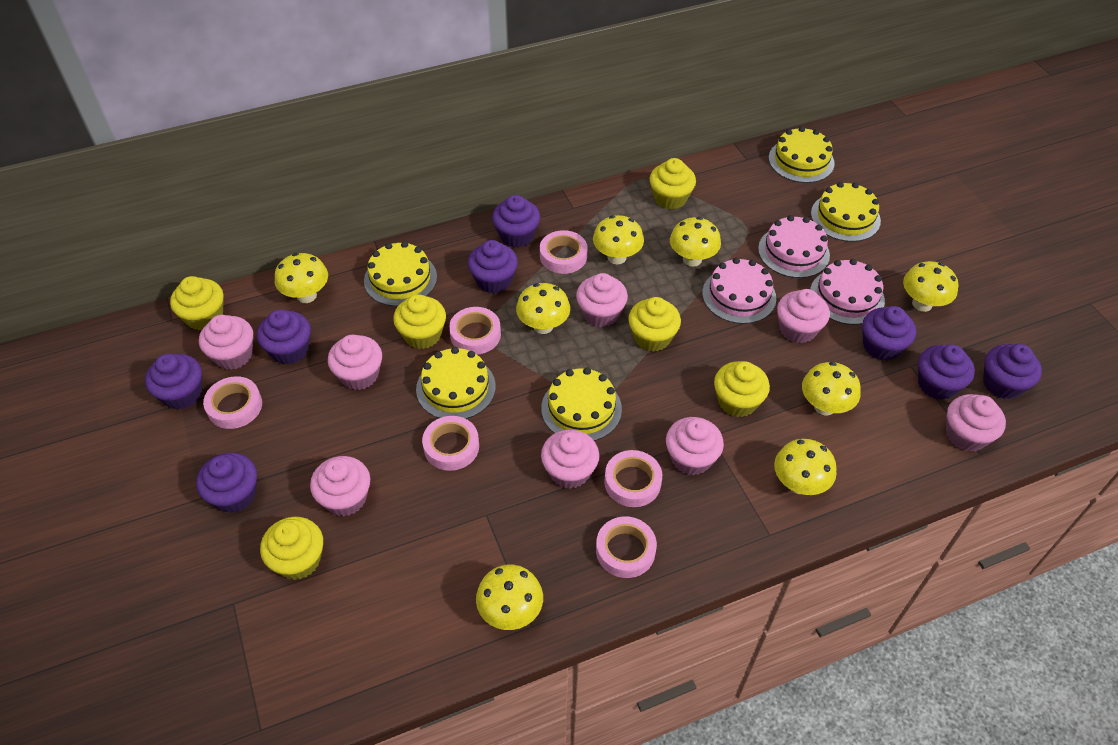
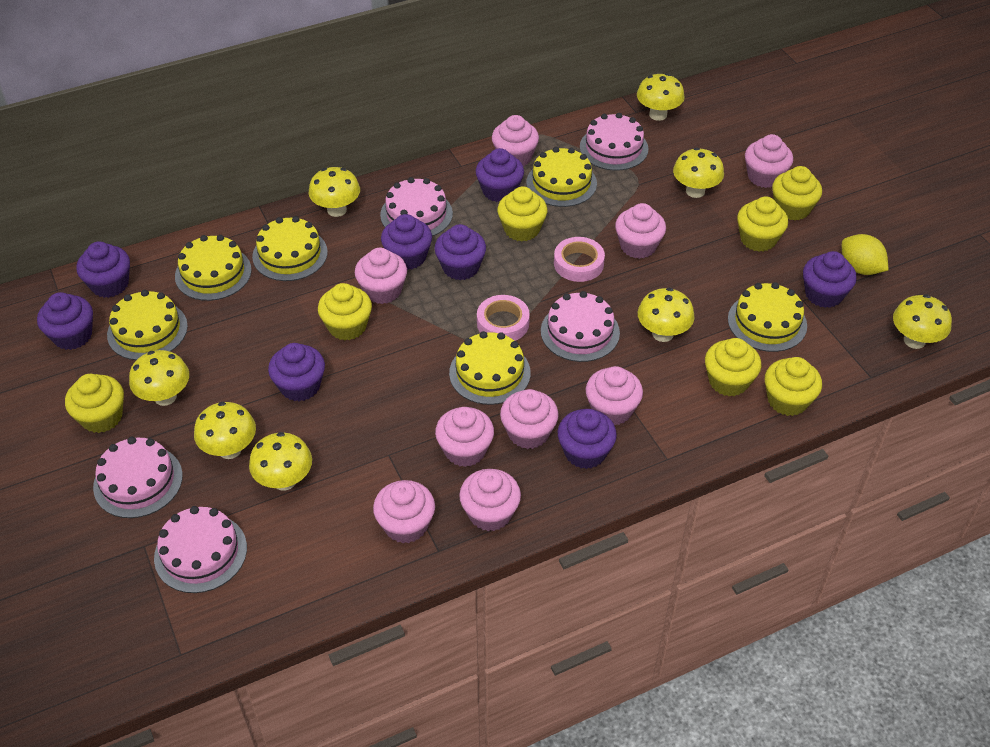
pink cake: 3 -> 5
pink cupcake: 8 -> 9
pink tape: 6 -> 2
yellow cake: 5 -> 6
yellow cupcake: 6 -> 7
yellow lemon: 0 -> 1

